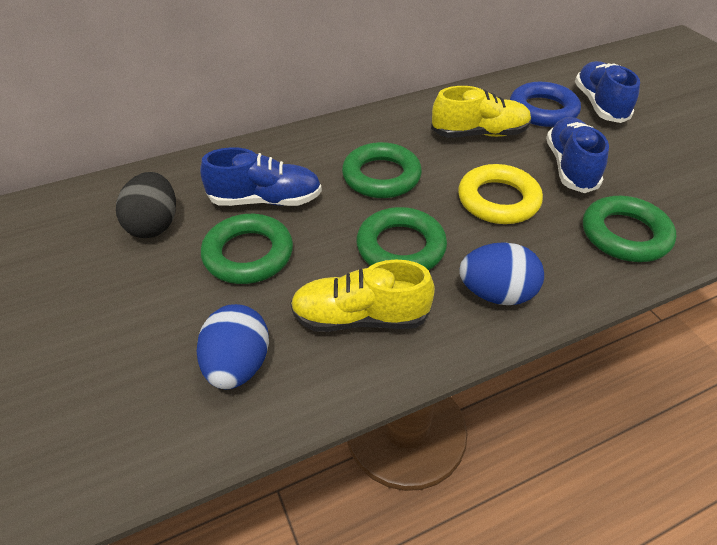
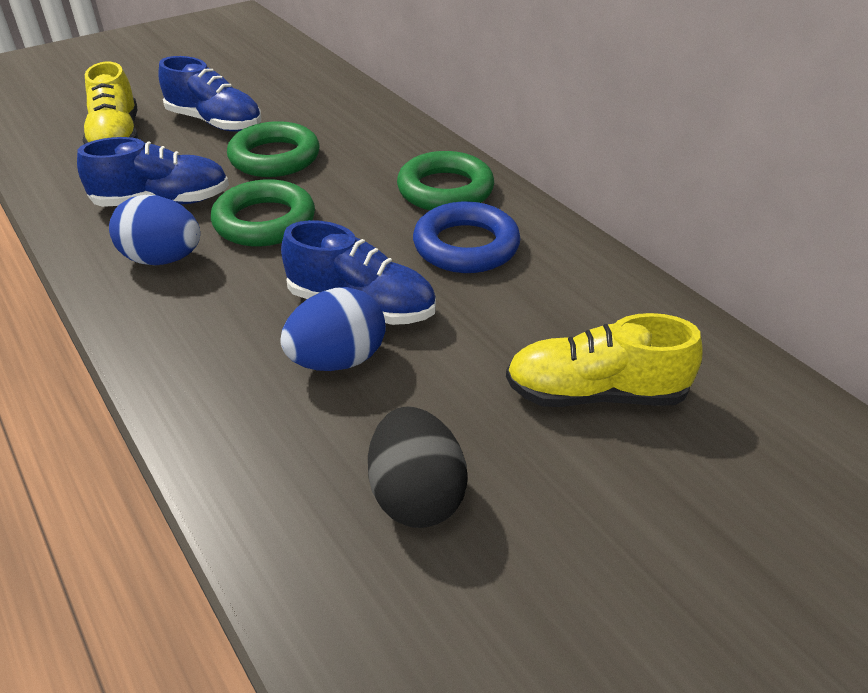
green ring: 4 -> 3
yellow ring: 1 -> 0

